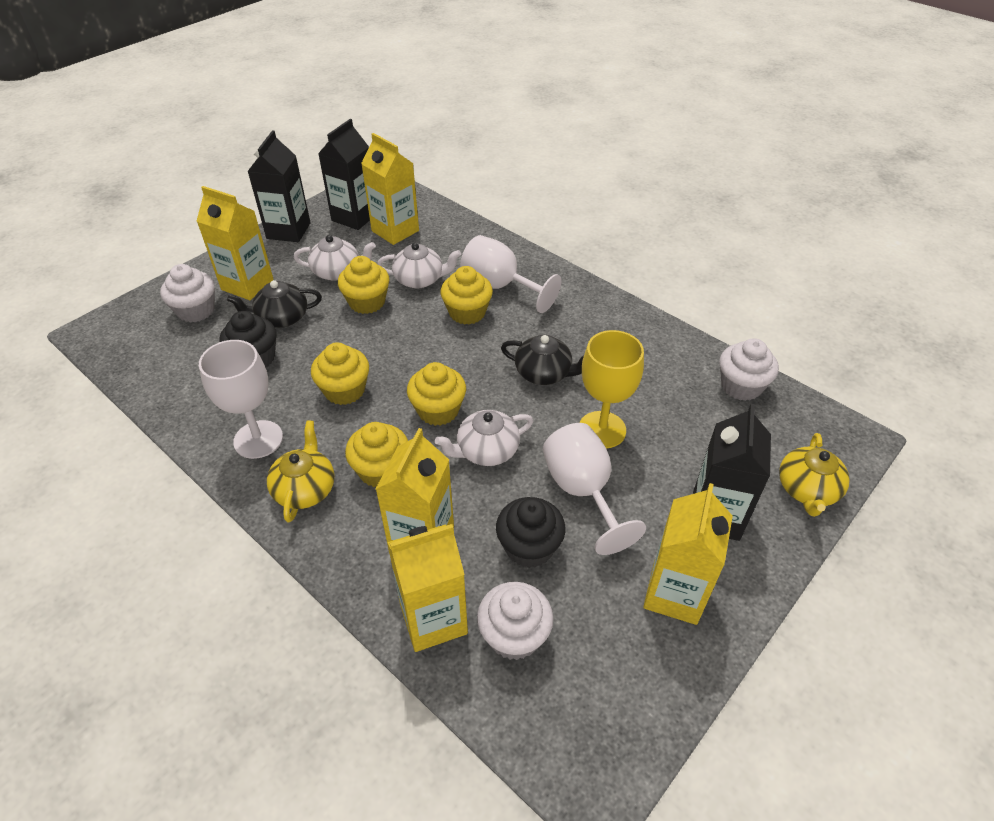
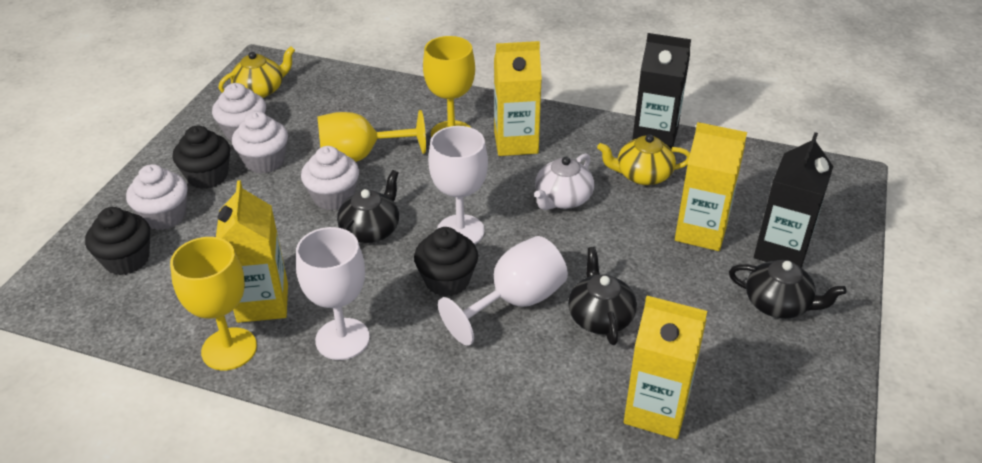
black carton: 3 -> 2
black cupcake: 2 -> 3
black teapot: 2 -> 3
white cupcake: 3 -> 4
white teapot: 3 -> 1
yellow carton: 5 -> 4
yellow cupcake: 5 -> 0
yellow goblet: 1 -> 3

